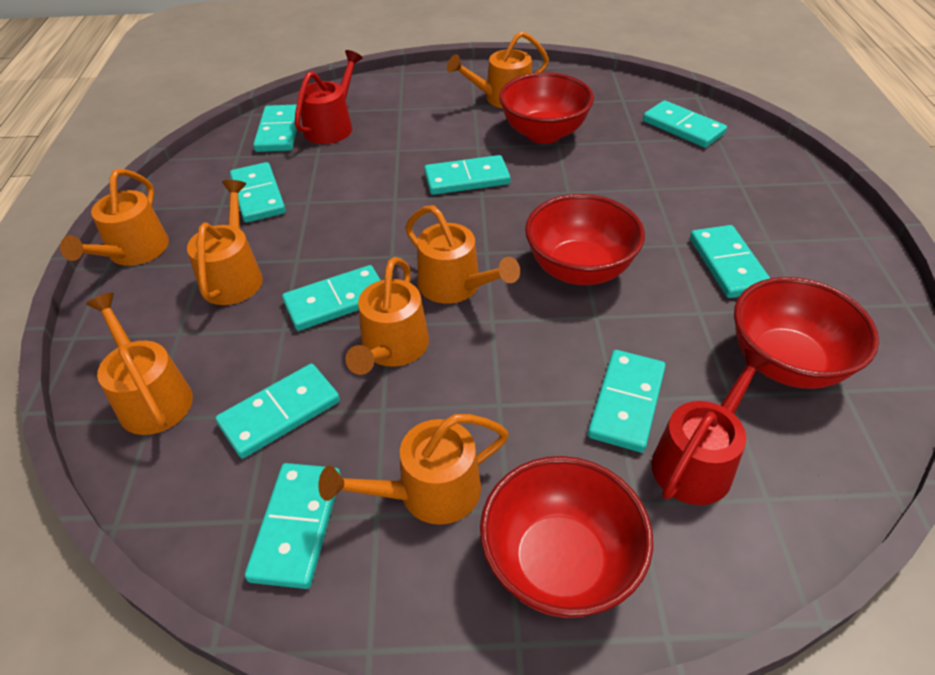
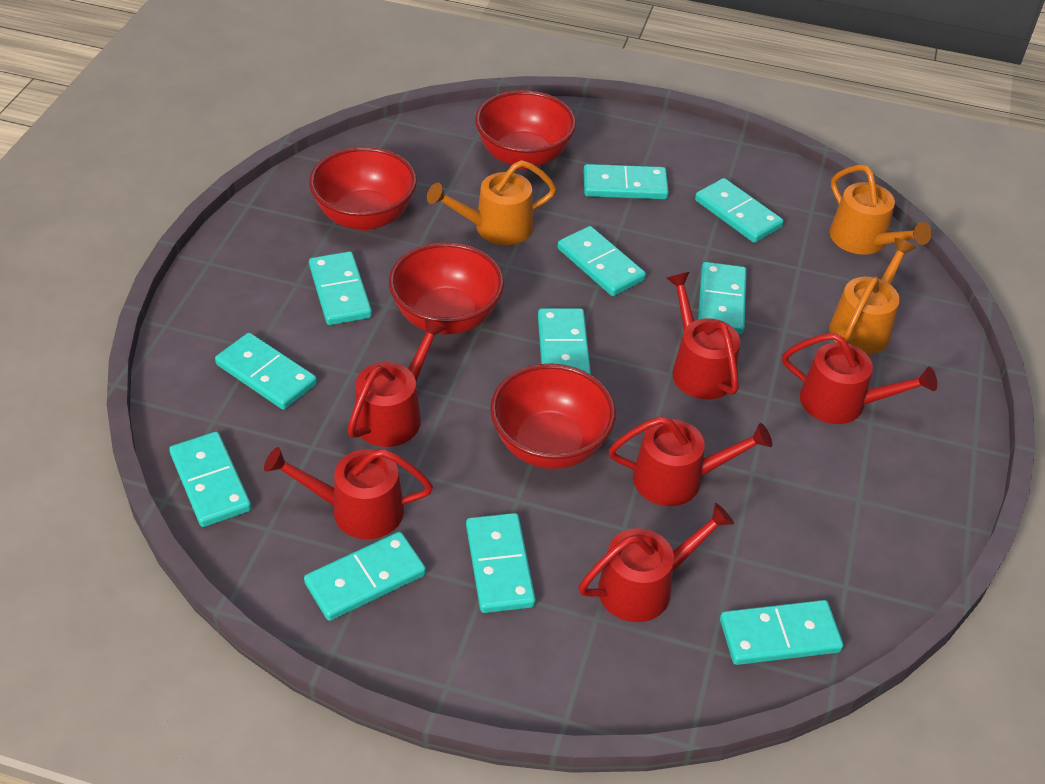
orange watering can: 7 -> 3
red watering can: 2 -> 6
turquoise domino: 9 -> 11

